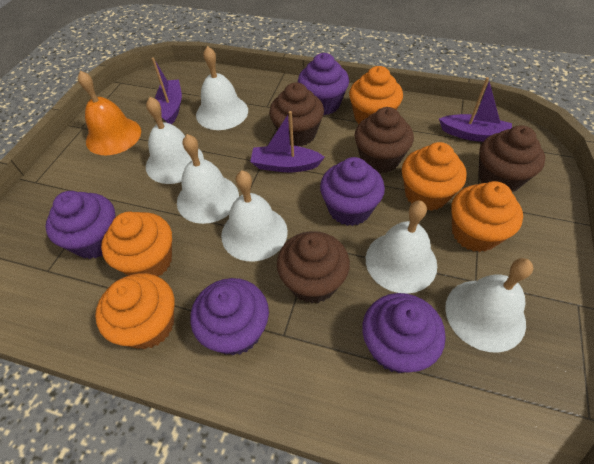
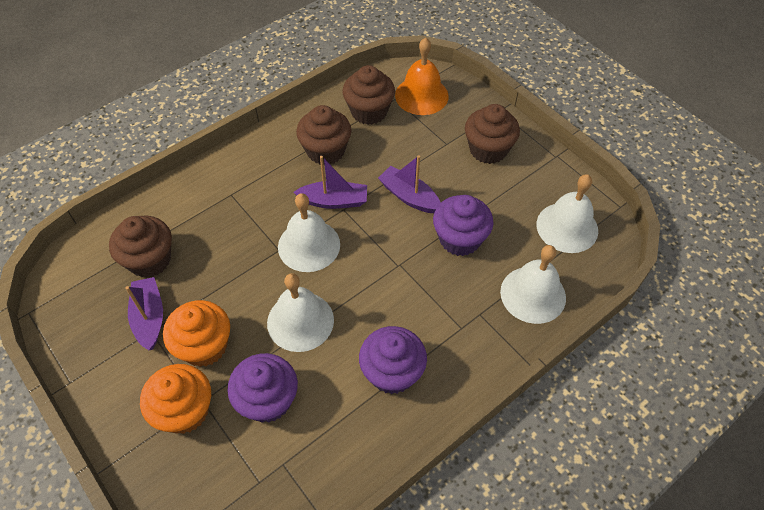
orange cupcake: 5 -> 2
purple cupcake: 5 -> 3
white bell: 6 -> 4

